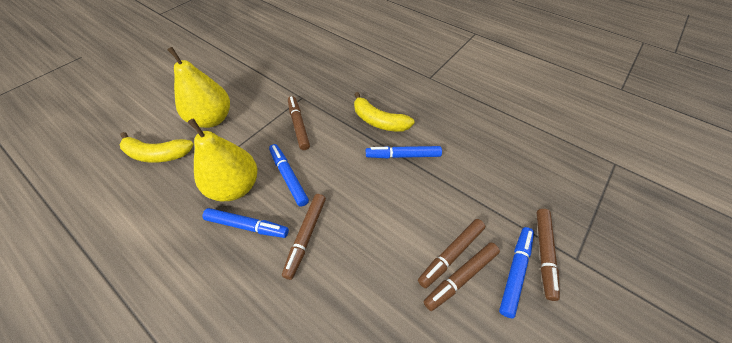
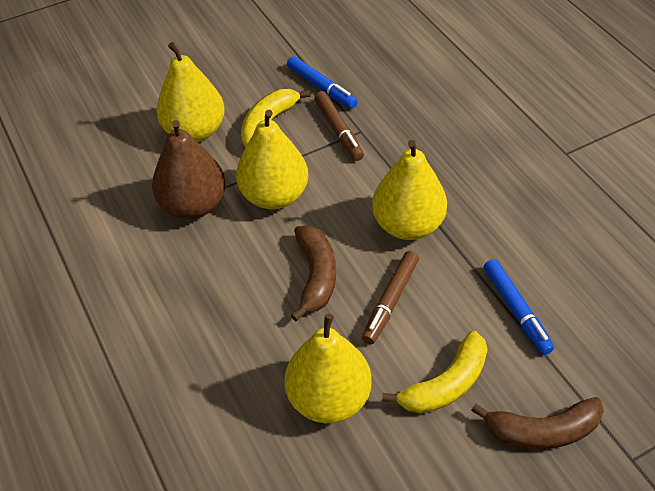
blue marker: 4 -> 2
brown banana: 0 -> 2
brown marker: 5 -> 2
brown pear: 0 -> 1
yellow pear: 2 -> 4

